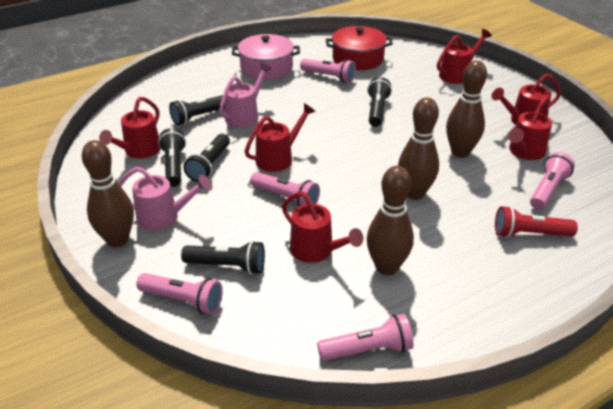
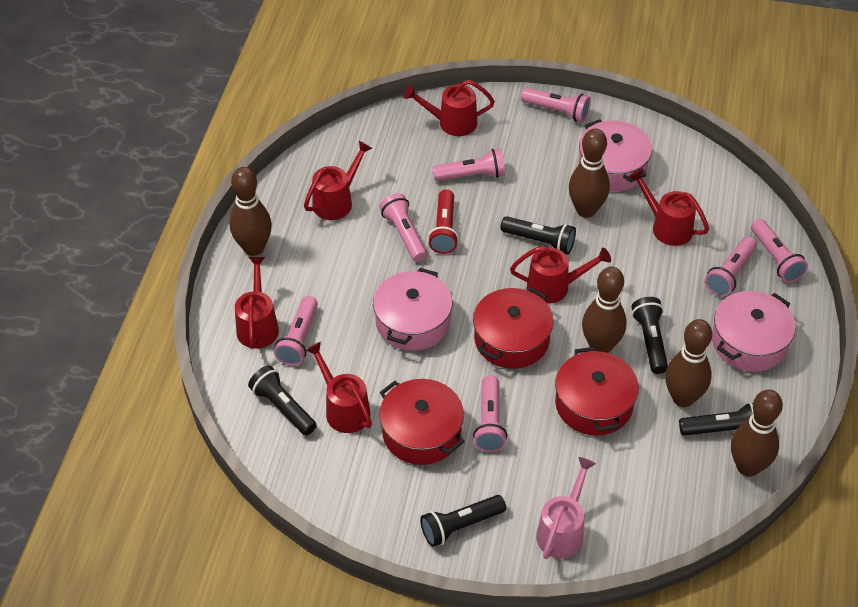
brown bowling pin: 4 -> 5
pink flashlight: 5 -> 7
pink pot: 1 -> 3
pink watering can: 2 -> 1
red pot: 1 -> 3

